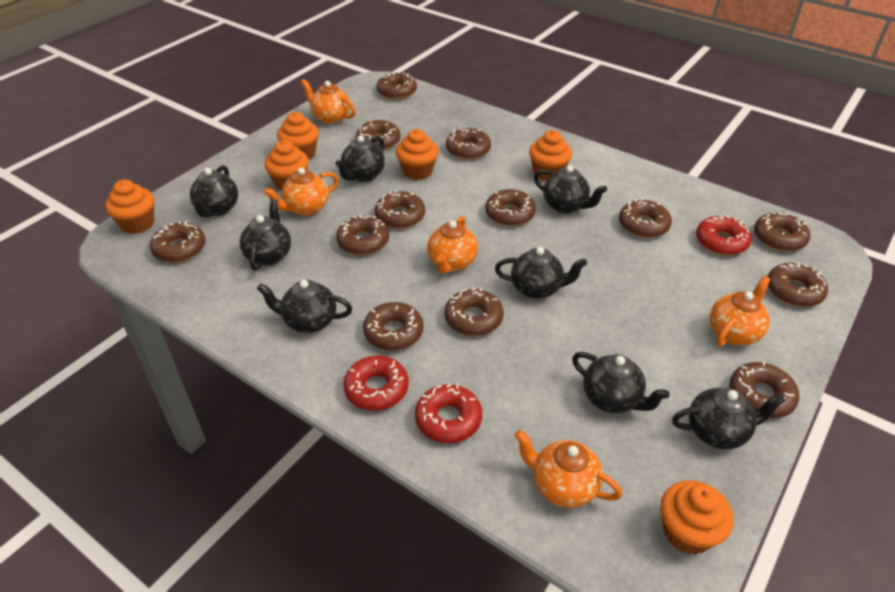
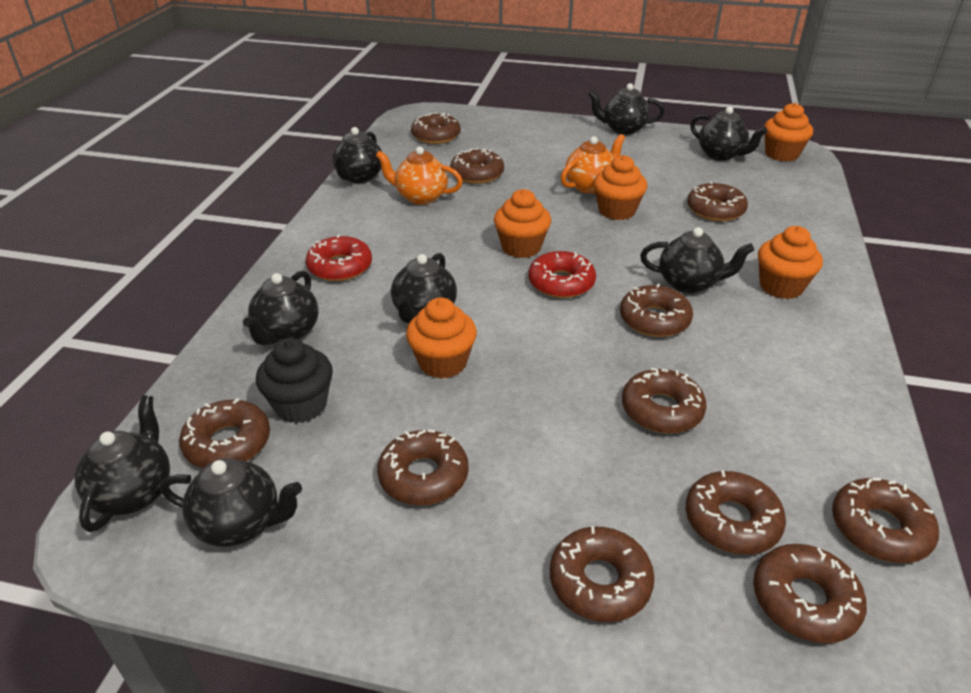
black cupcake: 0 -> 1
brown donut: 13 -> 11
orange cupcake: 6 -> 5
orange teapot: 5 -> 2
red donut: 3 -> 2

